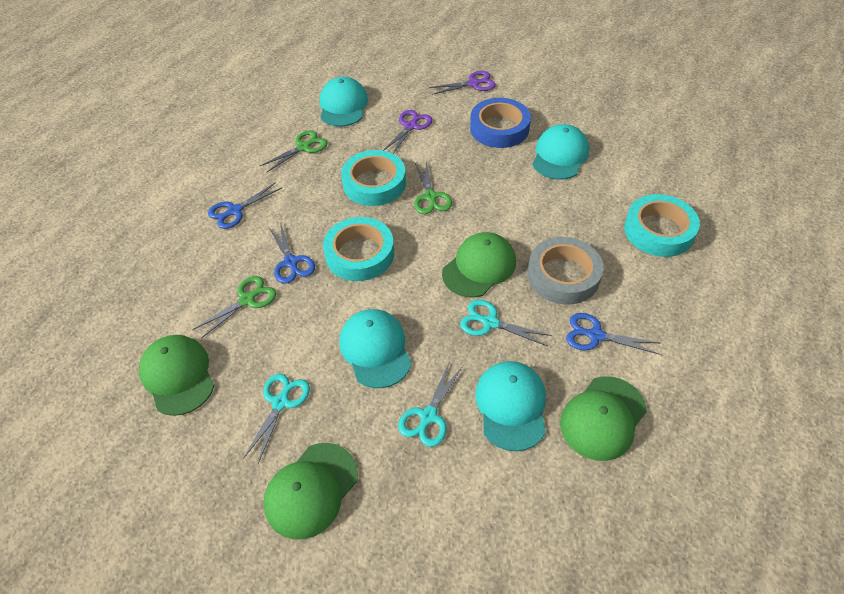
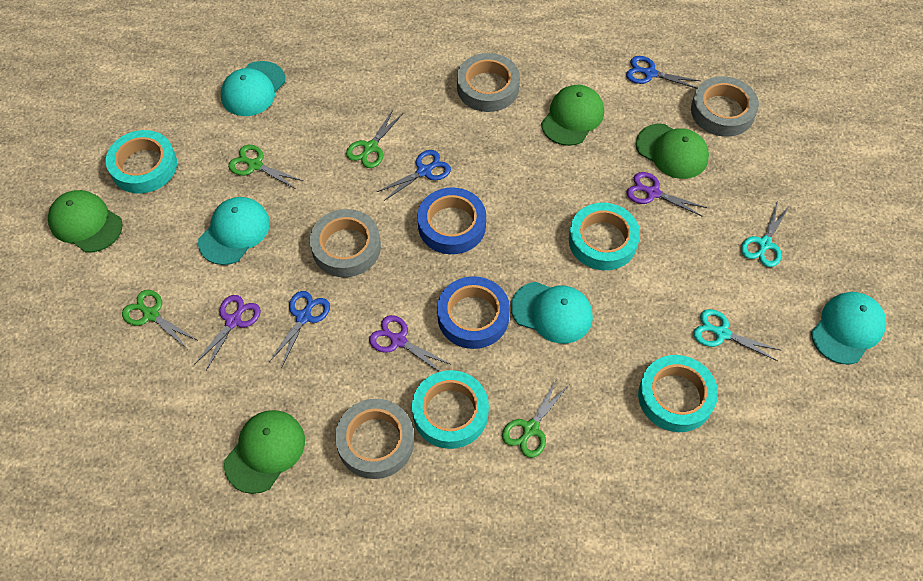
blue tape: 1 -> 2
green scissors: 3 -> 4
grey tape: 1 -> 4
purple scissors: 2 -> 3
turquoise scissors: 3 -> 2
turquoise tape: 3 -> 4

